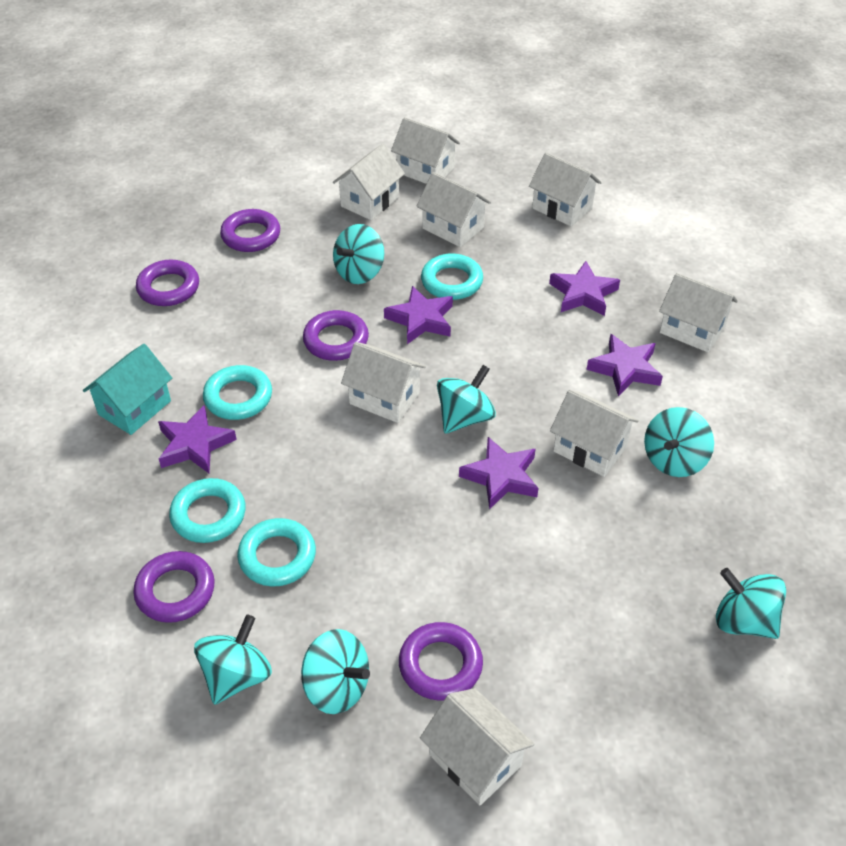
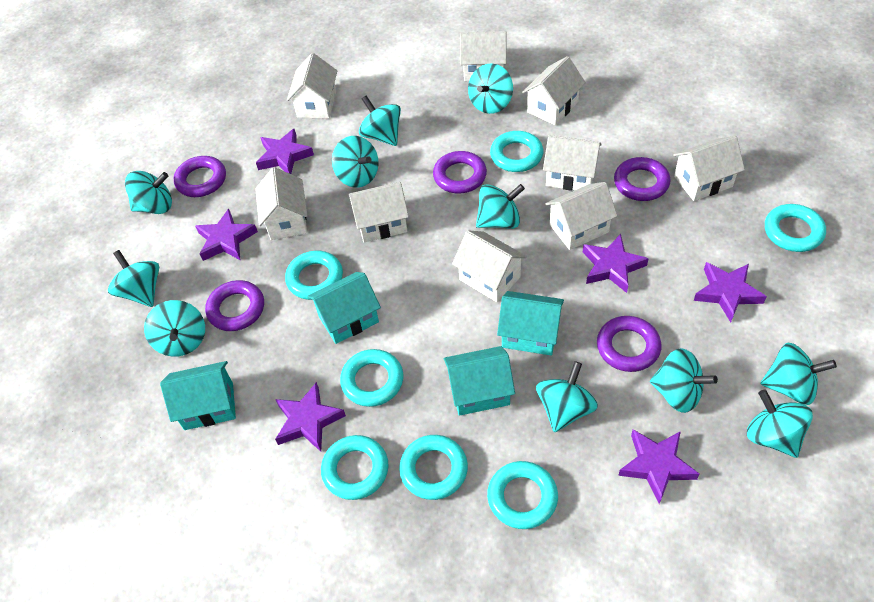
purple star: 5 -> 6
turquoise house: 1 -> 4
turquoise ring: 4 -> 7
turquoise spinning top: 6 -> 11
white house: 8 -> 9

